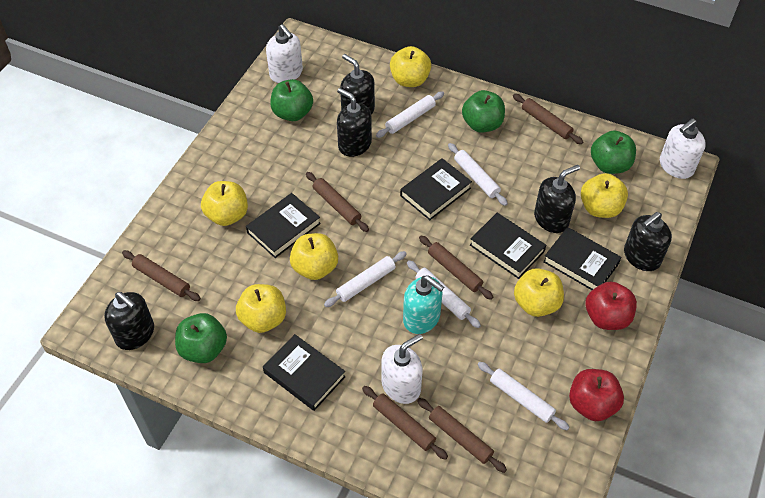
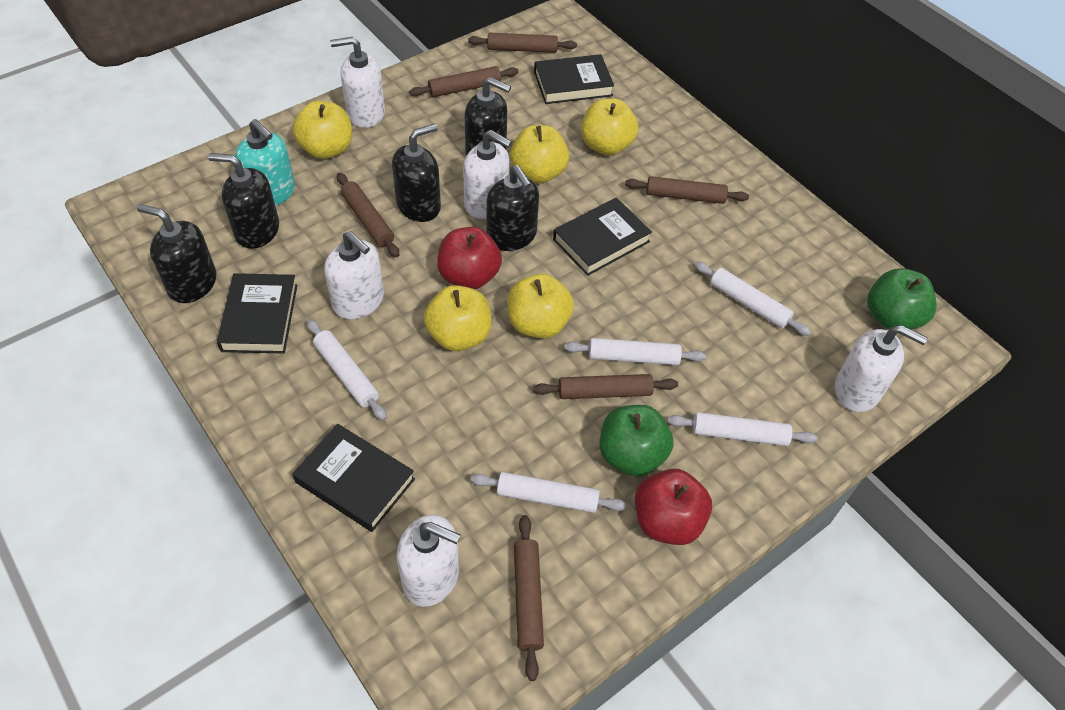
black book: 5 -> 4
green apple: 4 -> 2
white soap dispenser: 3 -> 5
yellow apple: 6 -> 5

